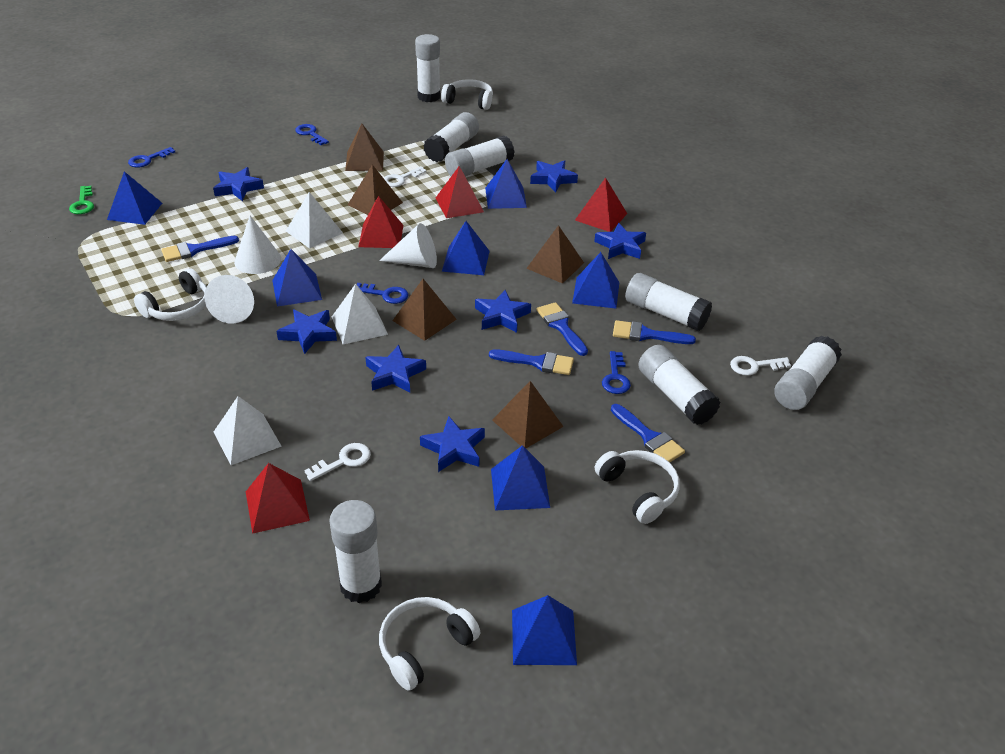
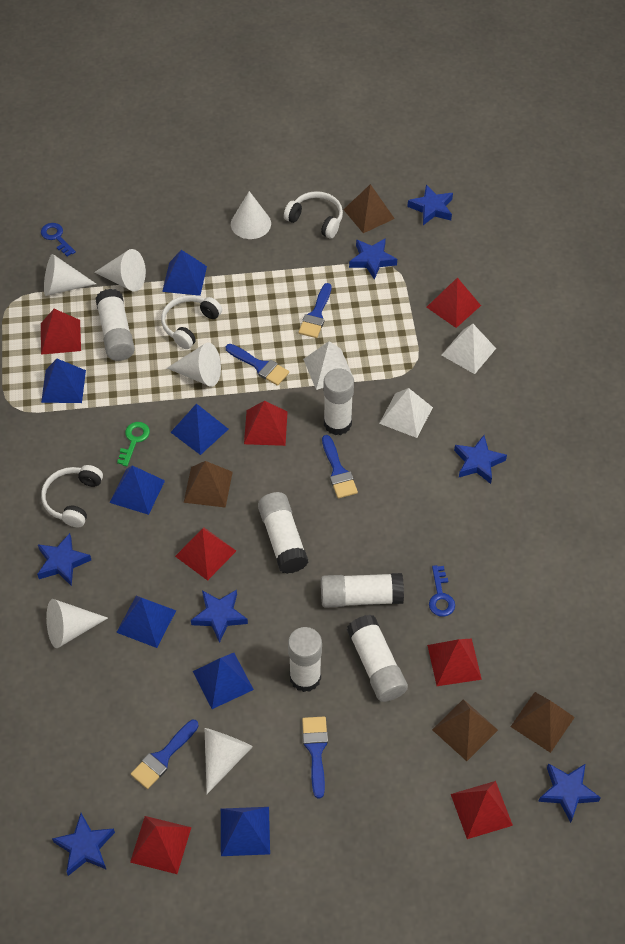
blue key: 4 -> 2
brown pyramid: 5 -> 4
red pyramid: 4 -> 7
white cone: 3 -> 6
white glue stick: 7 -> 6
white headphones: 4 -> 3
white key: 3 -> 0

